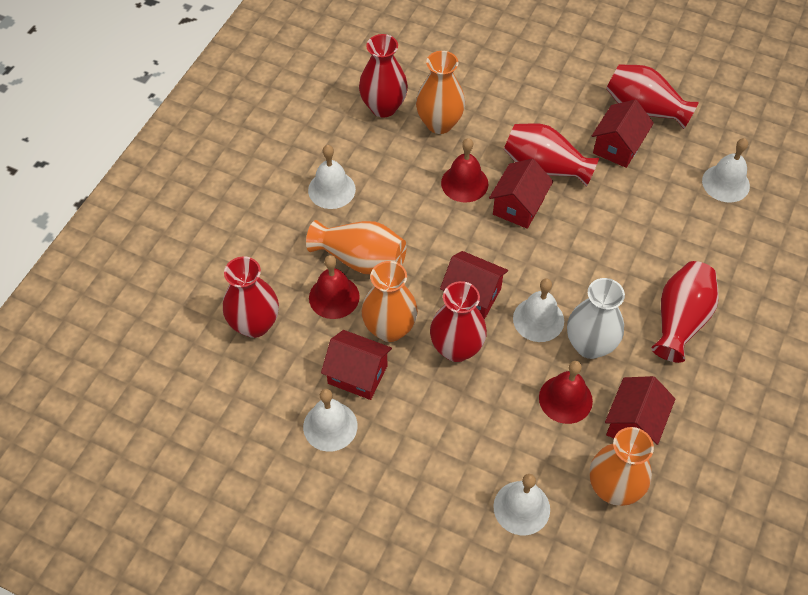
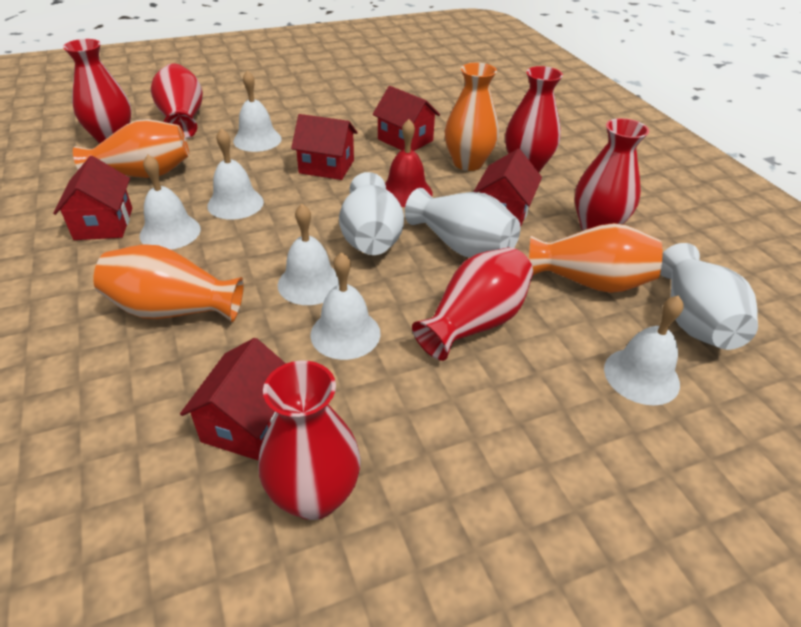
red bell: 3 -> 1
white bell: 5 -> 6
white vase: 1 -> 3

